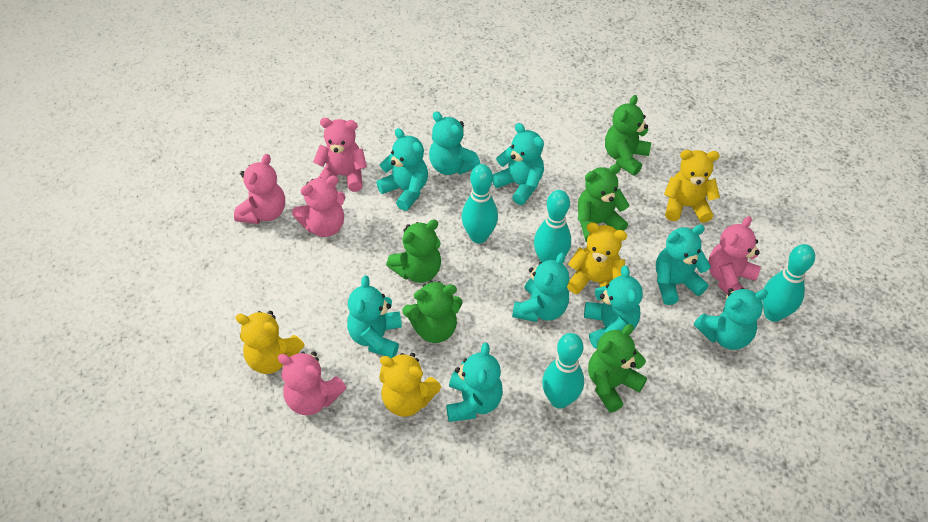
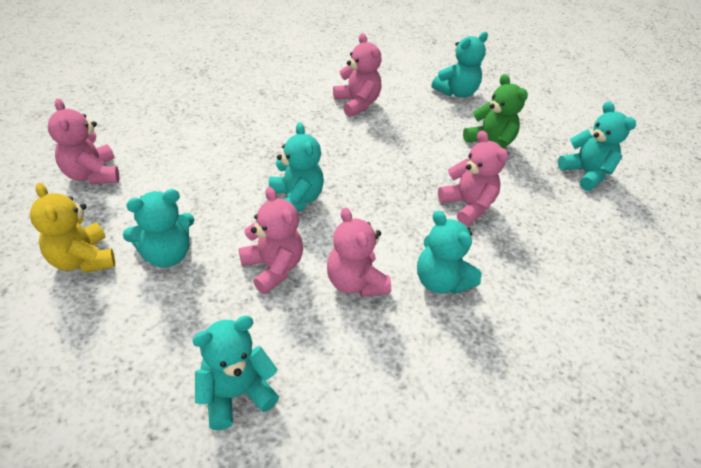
green teddy bear: 5 -> 1
turquoise bowling pin: 4 -> 0
turquoise teddy bear: 9 -> 6
yellow teddy bear: 4 -> 1

